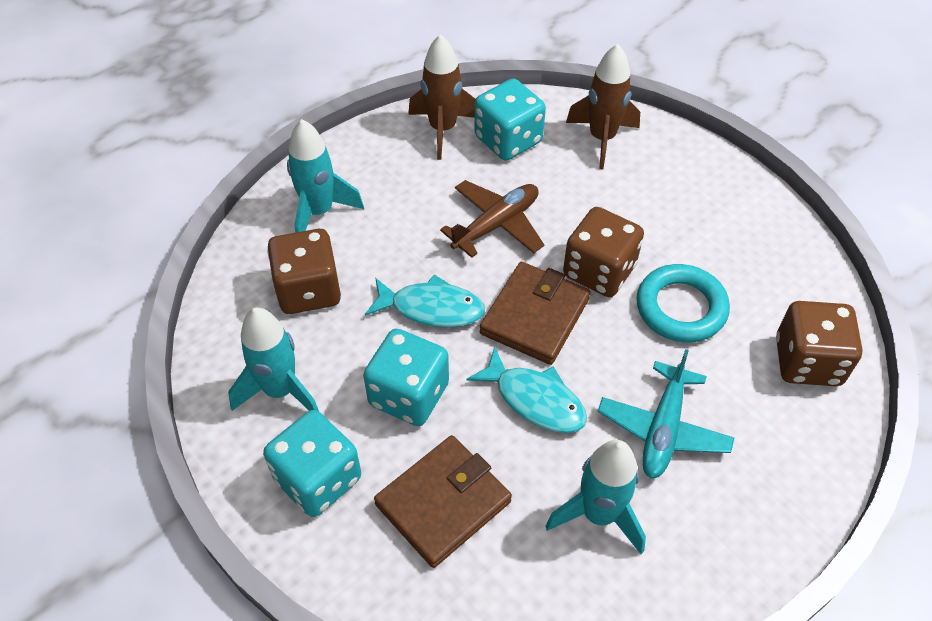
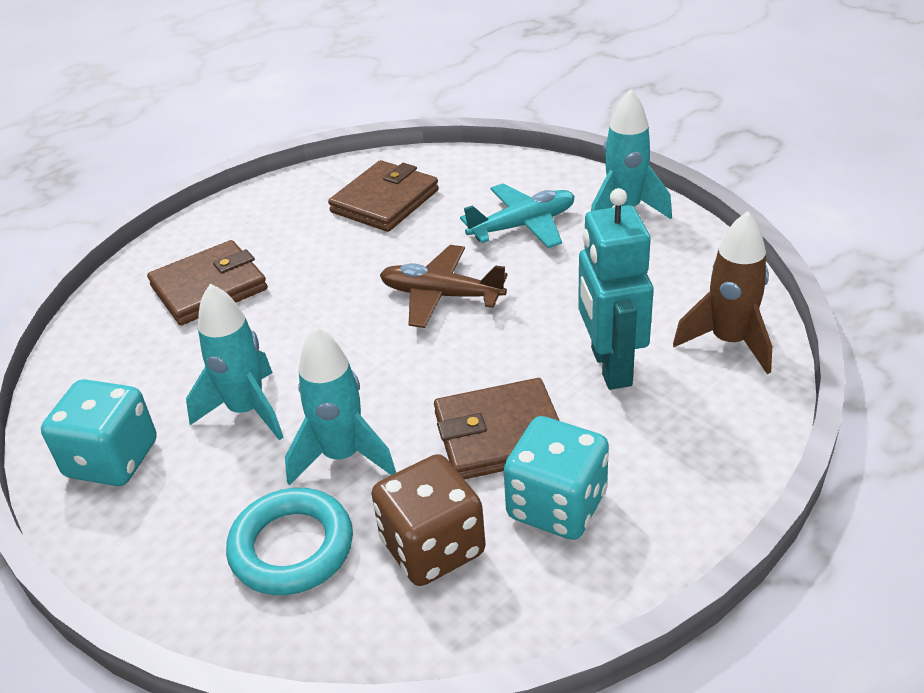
brown dice: 3 -> 1
brown rocket: 2 -> 1
brown wallet: 2 -> 3
turquoise dice: 3 -> 2
turquoise fish: 2 -> 0
turquoise robot: 0 -> 1

